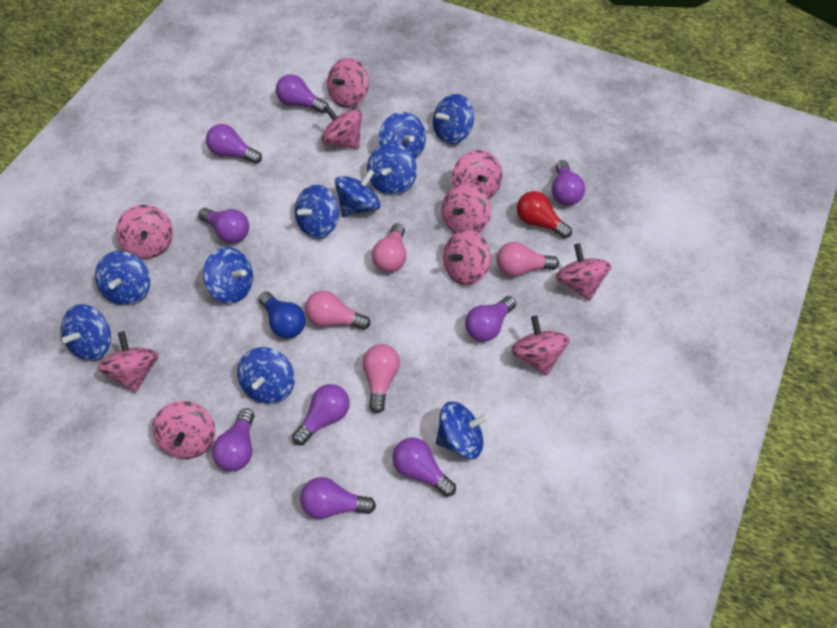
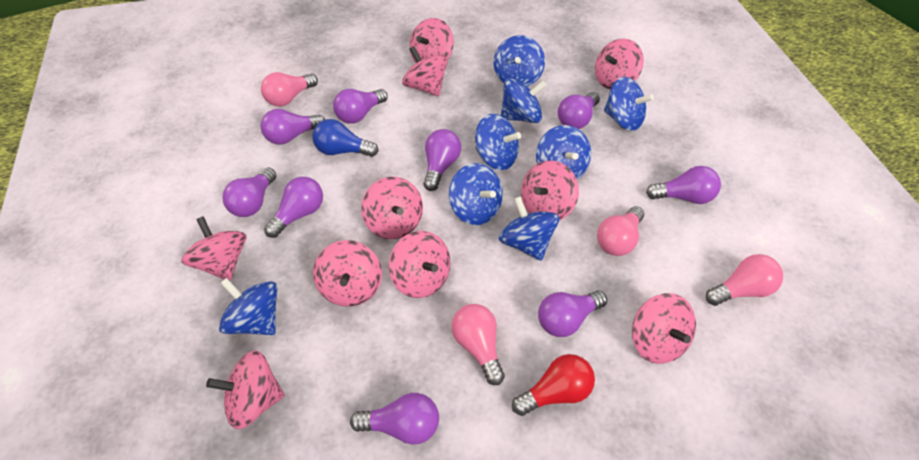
blue spinning top: 10 -> 8

